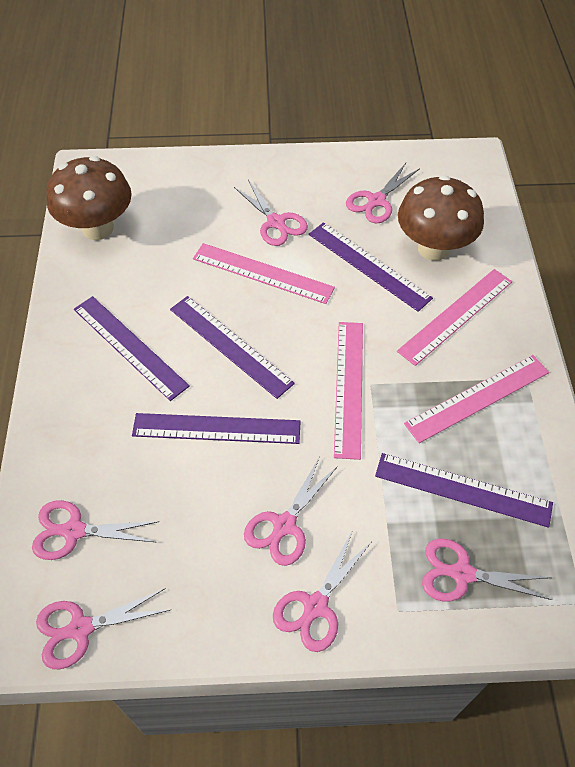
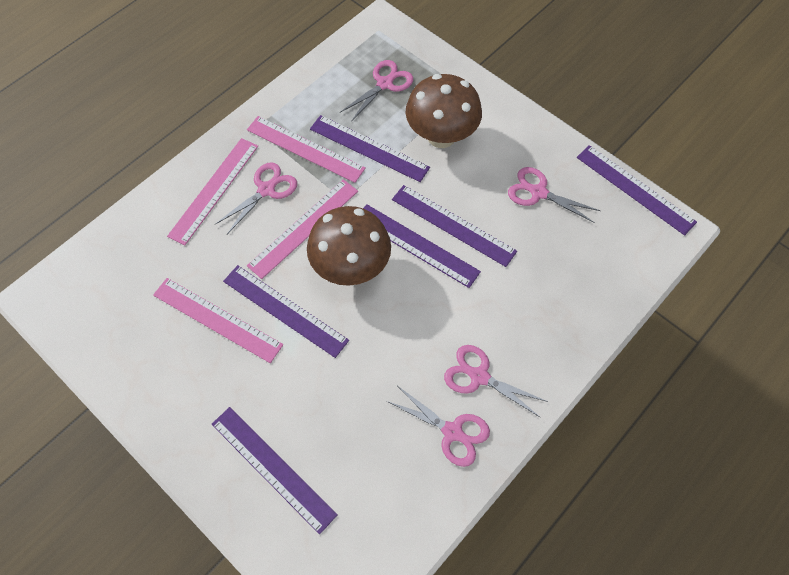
pink scissors: 7 -> 5
purple ruler: 5 -> 6

